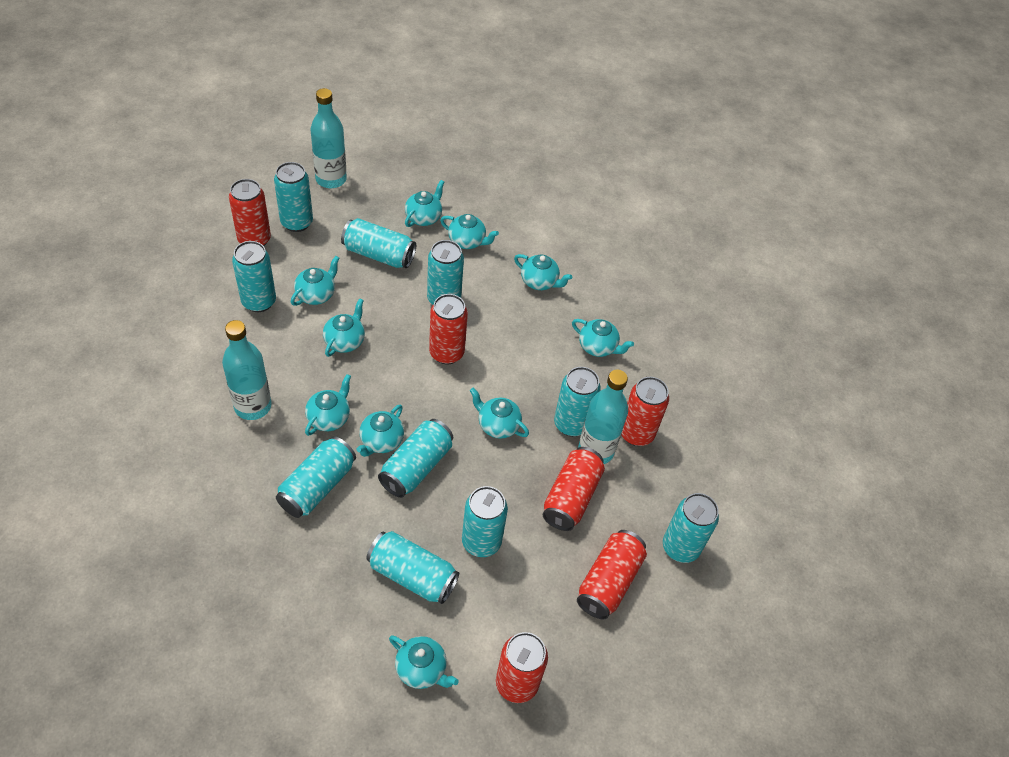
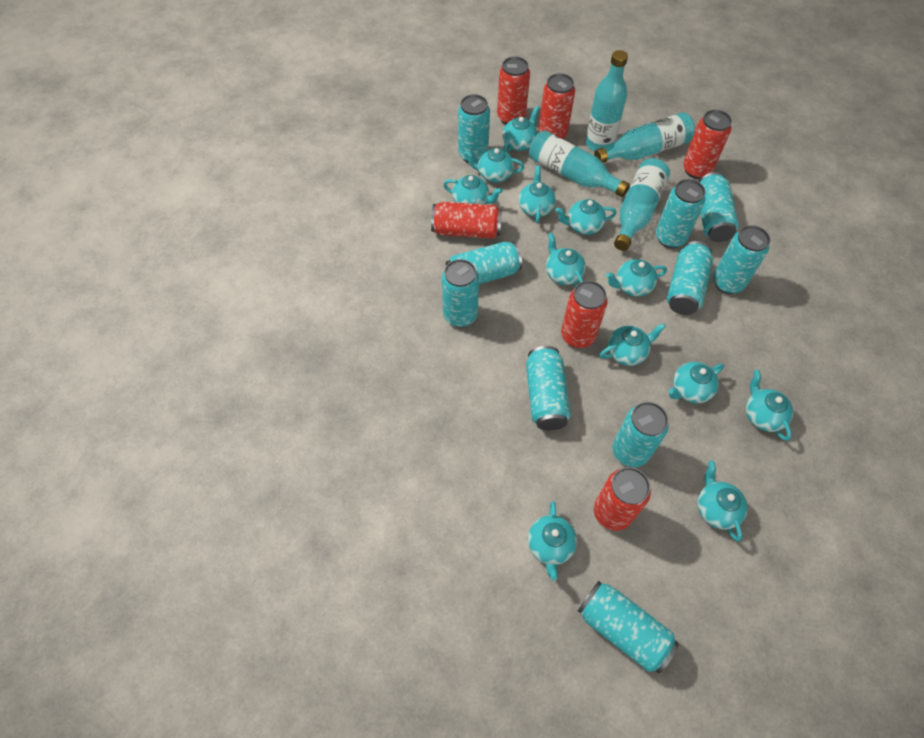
turquoise bottle: 3 -> 4
turquoise teapot: 10 -> 12

